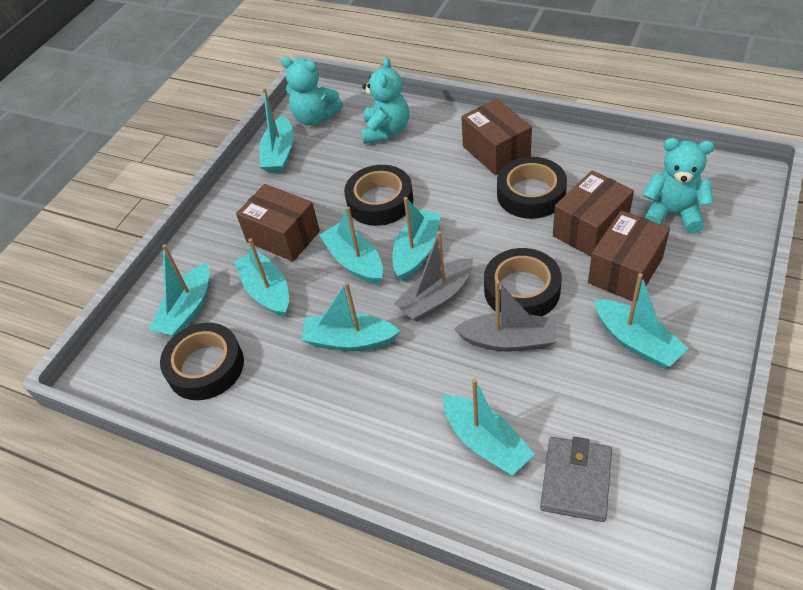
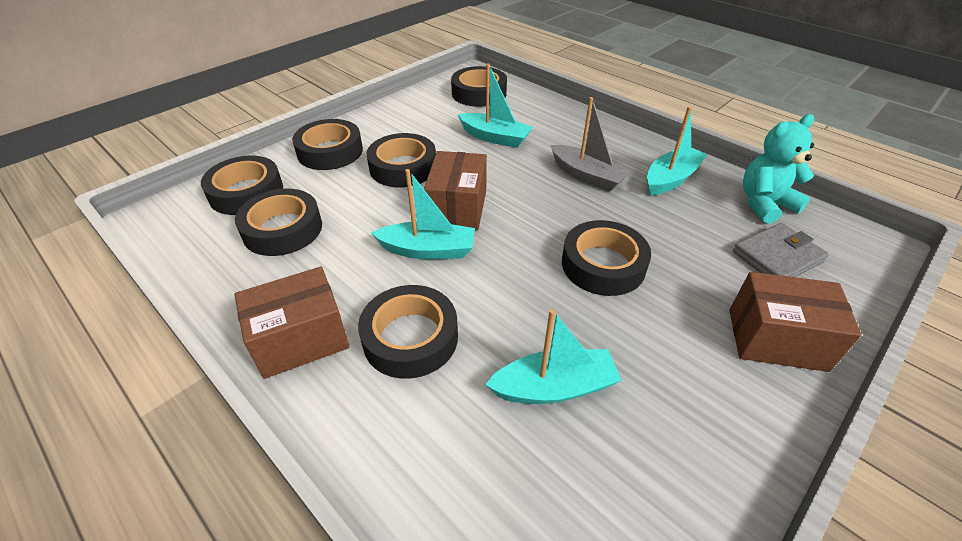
black tape: 4 -> 7
brown box: 4 -> 3
grey boat: 2 -> 1
turquoise boat: 8 -> 4
turquoise teddy bear: 3 -> 1

